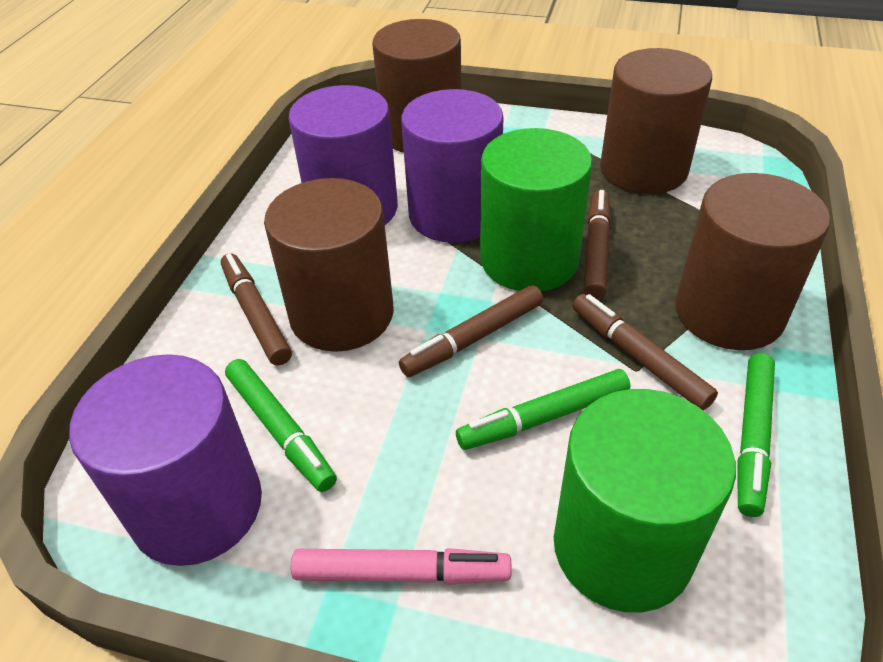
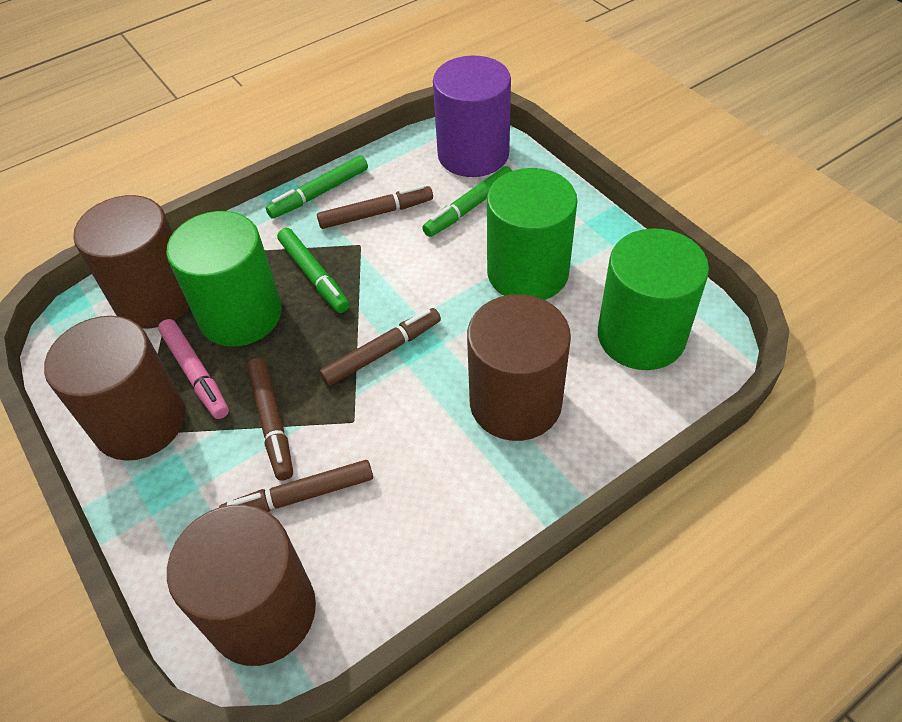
green cylinder: 2 -> 3
purple cylinder: 3 -> 1

